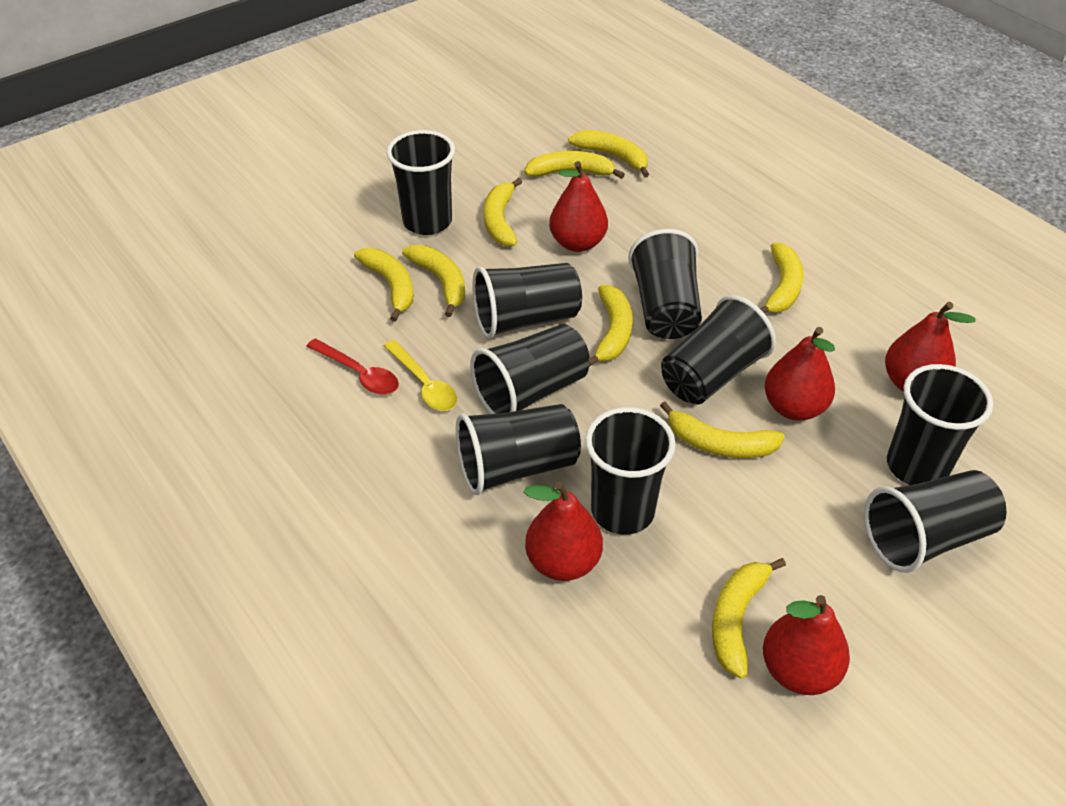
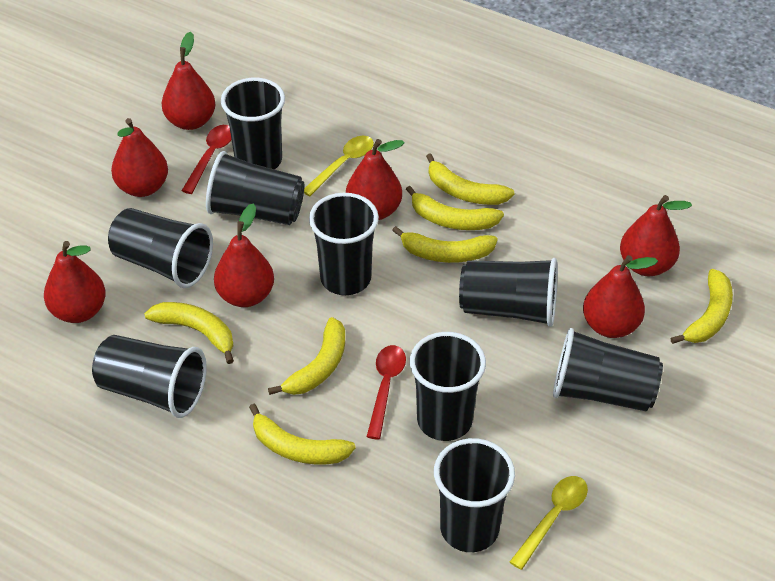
red pear: 5 -> 7
red spoon: 1 -> 2
yellow banana: 9 -> 7
yellow spoon: 1 -> 2

